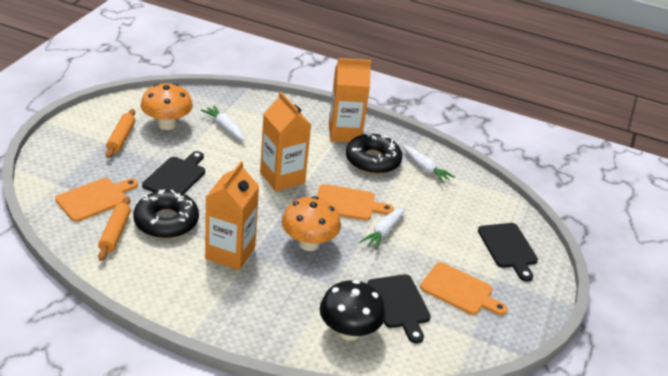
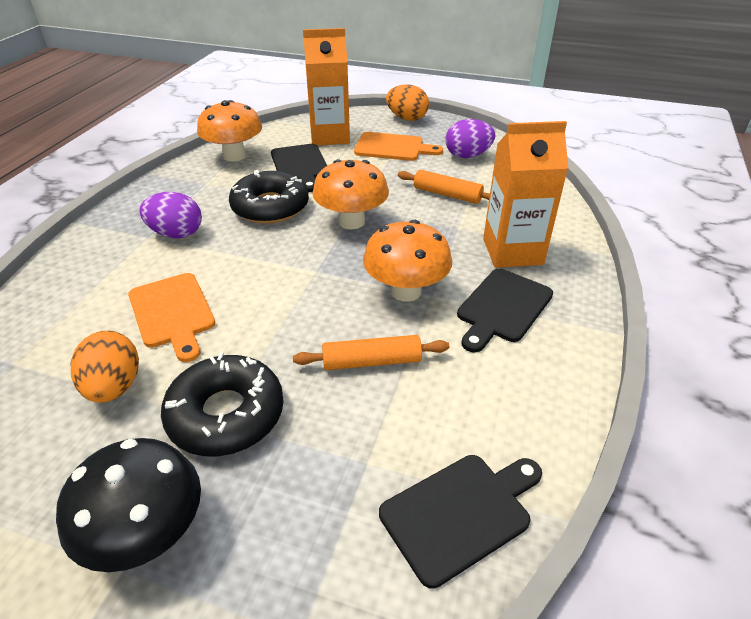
orange carton: 3 -> 2
orange cutting board: 3 -> 2
orange egg: 0 -> 2
orange mushroom: 2 -> 3
purple egg: 0 -> 2
white carrot: 3 -> 0

